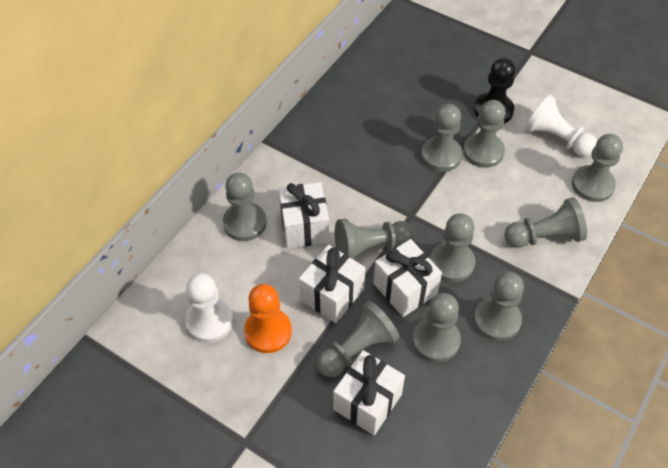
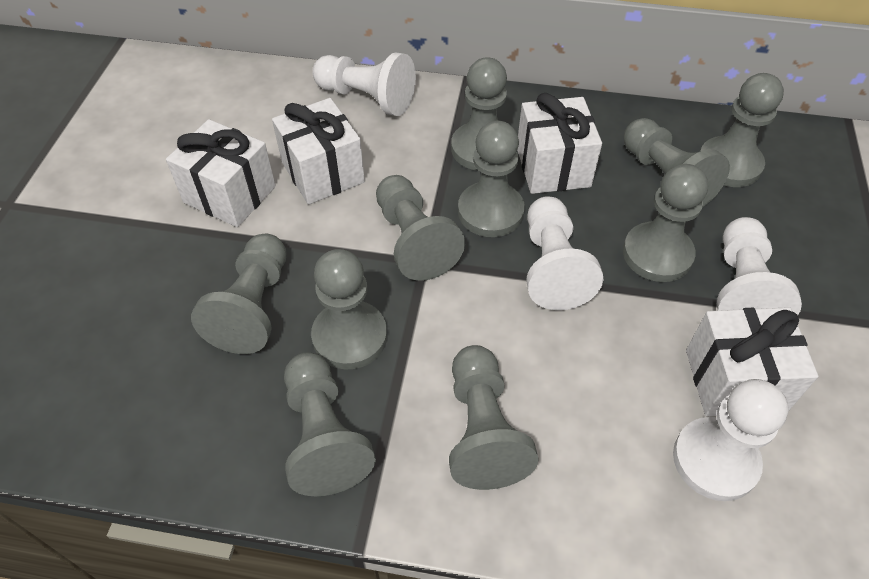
black pawn: 1 -> 0
orange pawn: 1 -> 0
white pawn: 2 -> 4

